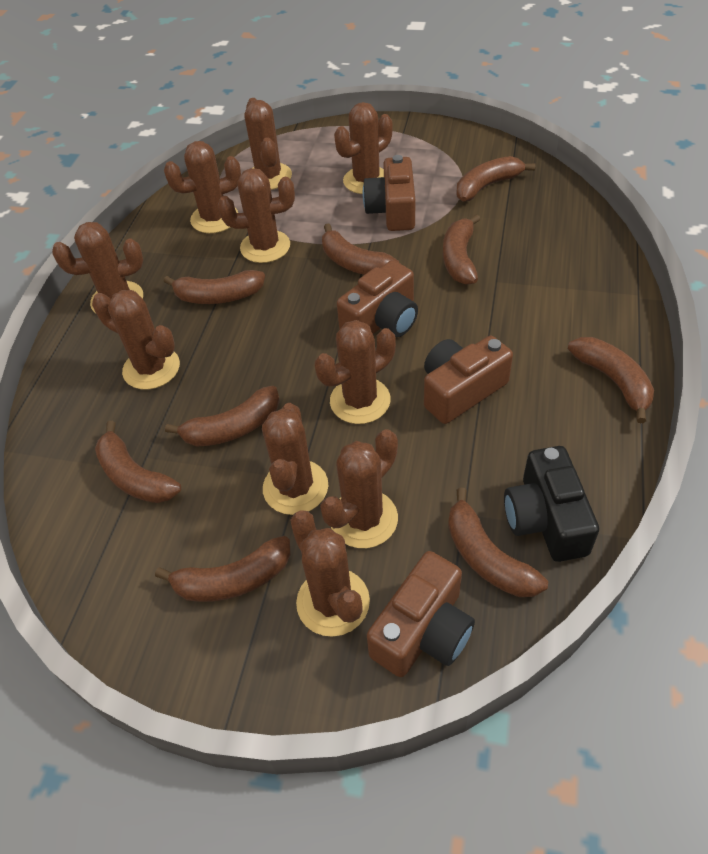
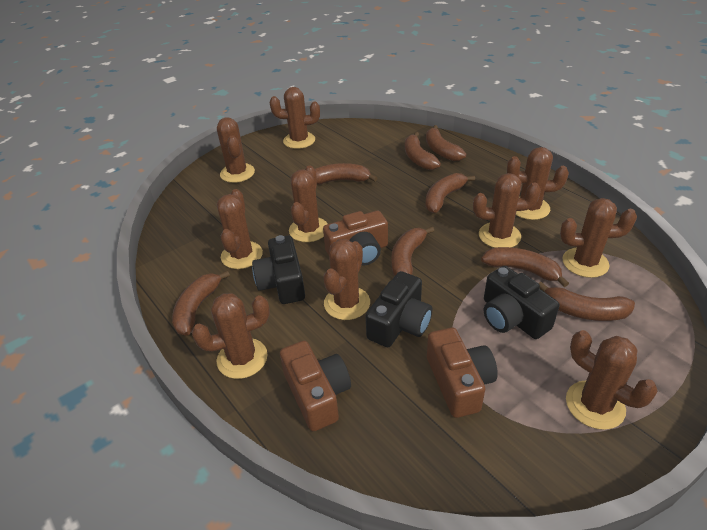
black camera: 1 -> 3
brown banana: 9 -> 8
brown camera: 4 -> 3

